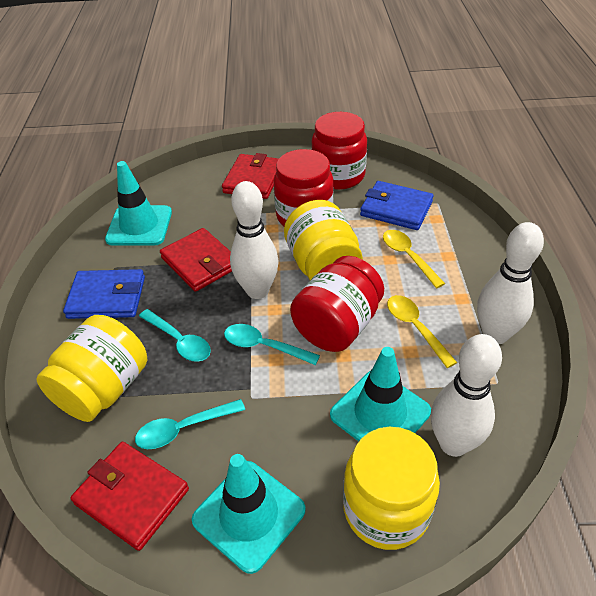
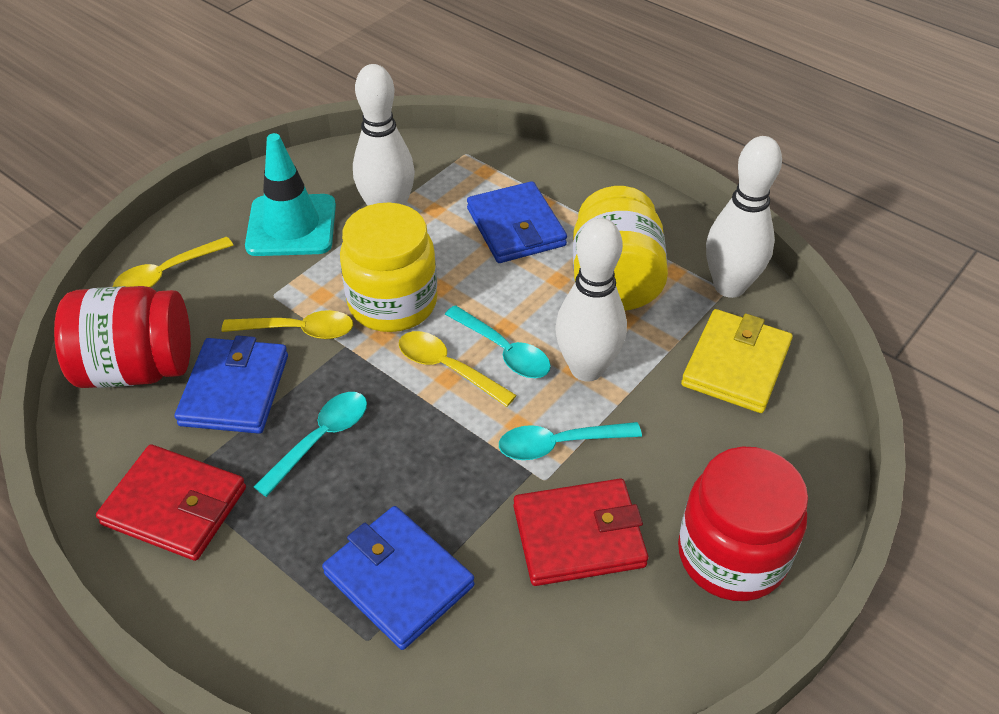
blue wallet: 2 -> 3
red jar: 3 -> 2
red wallet: 3 -> 2
turquoise traffic cone: 3 -> 1
yellow jar: 3 -> 2
yellow spoon: 2 -> 3
yellow wallet: 0 -> 1

